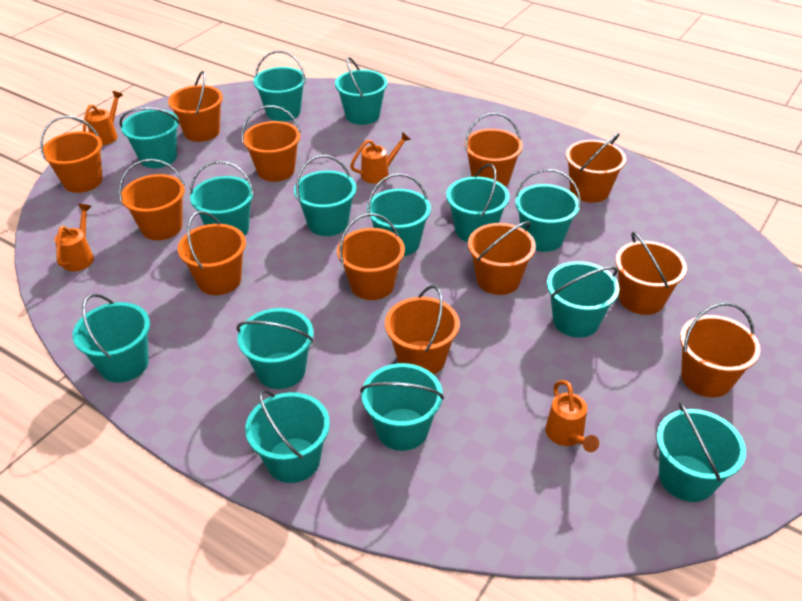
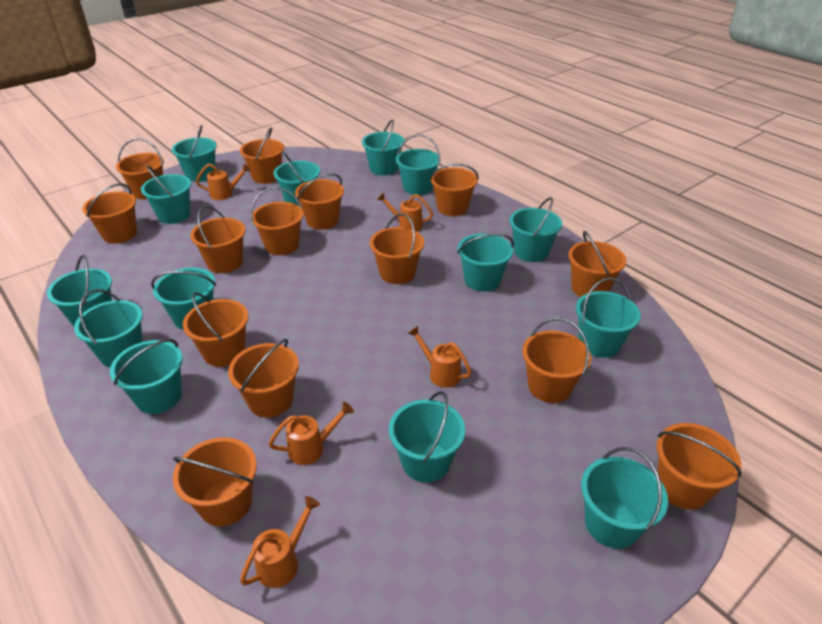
orange bucket: 12 -> 14
orange watering can: 4 -> 5

